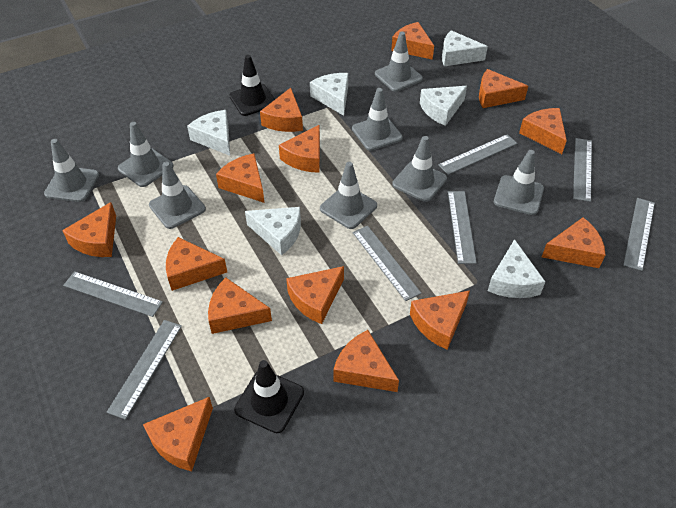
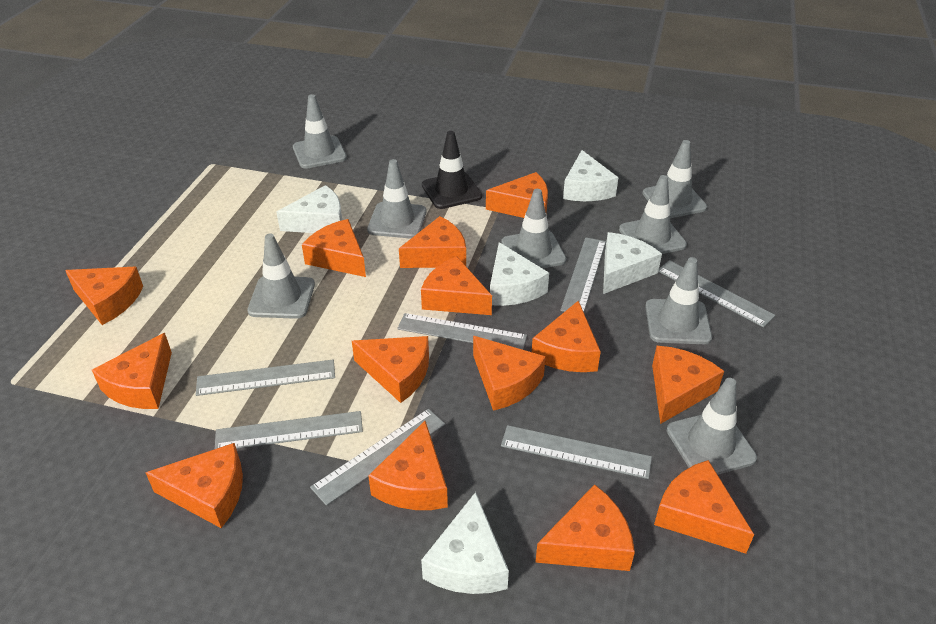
black traffic cone: 2 -> 1
white cheese: 6 -> 5

